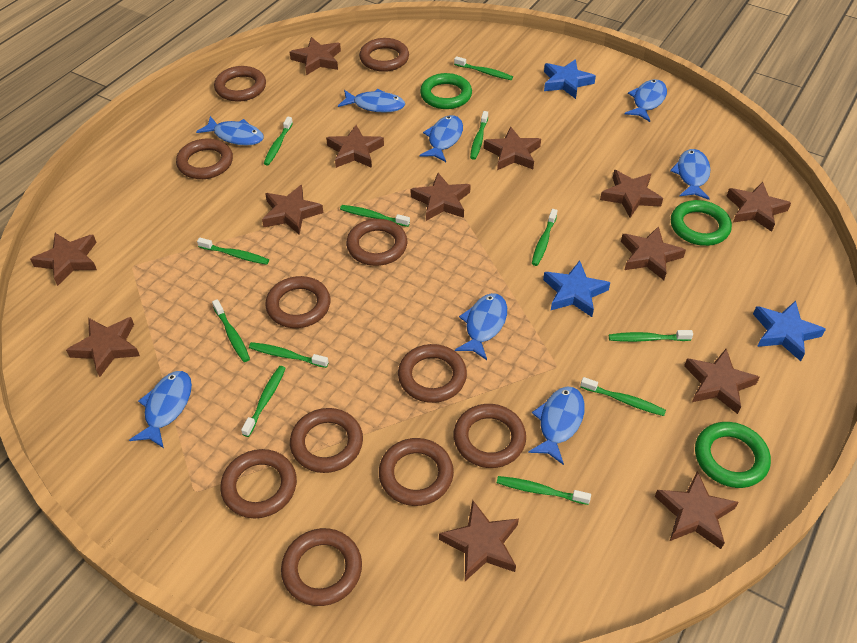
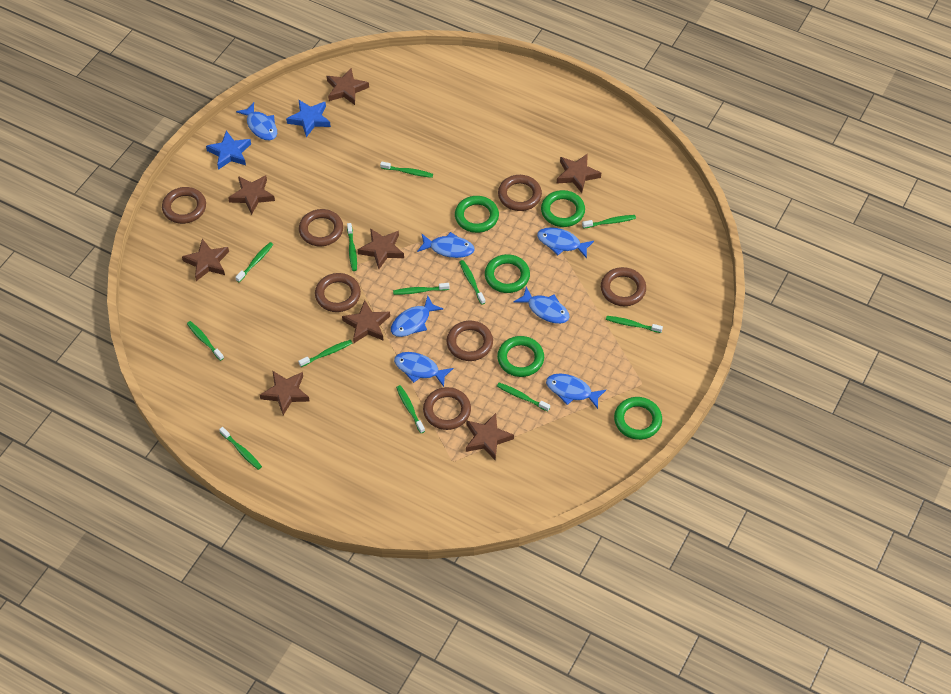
blue fish: 8 -> 7
blue star: 3 -> 2
brown ring: 11 -> 7
brown star: 13 -> 8
green ring: 3 -> 5

